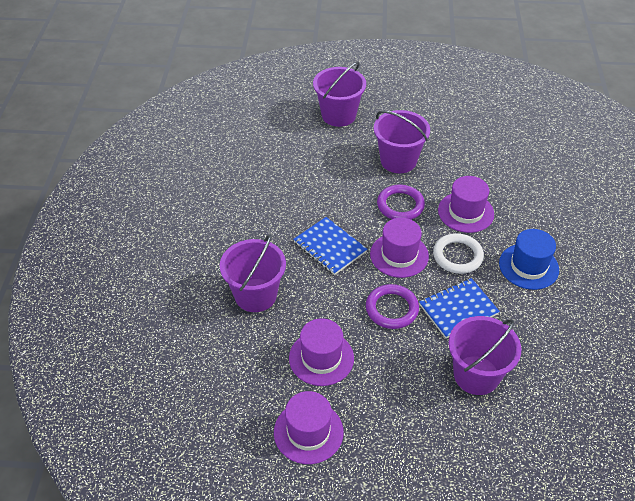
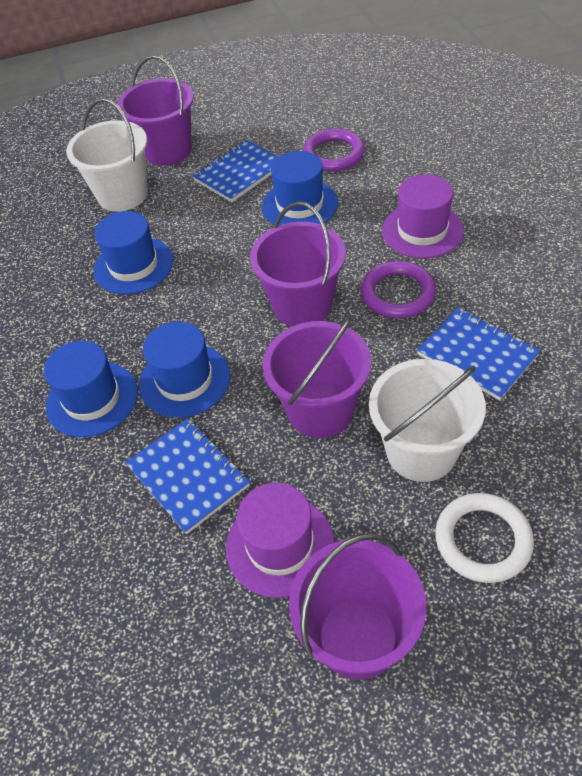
blue hat: 1 -> 4
blue notebook: 2 -> 3
purple hat: 4 -> 2
white bucket: 0 -> 2

